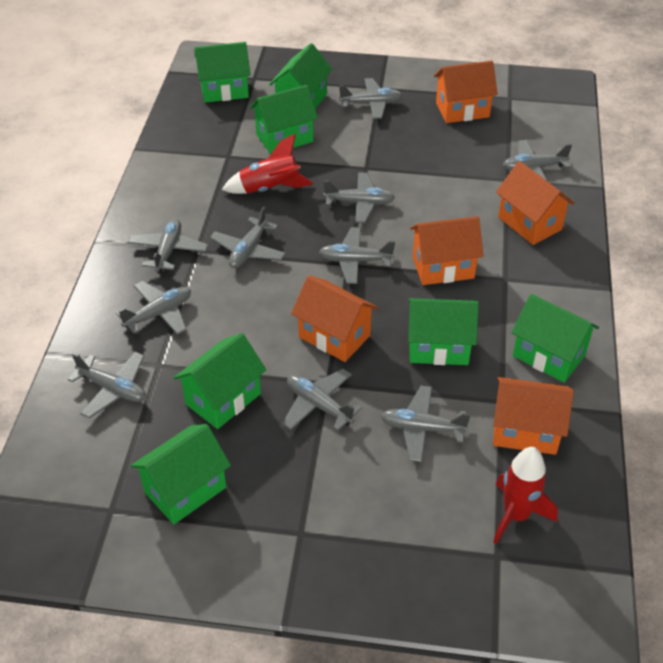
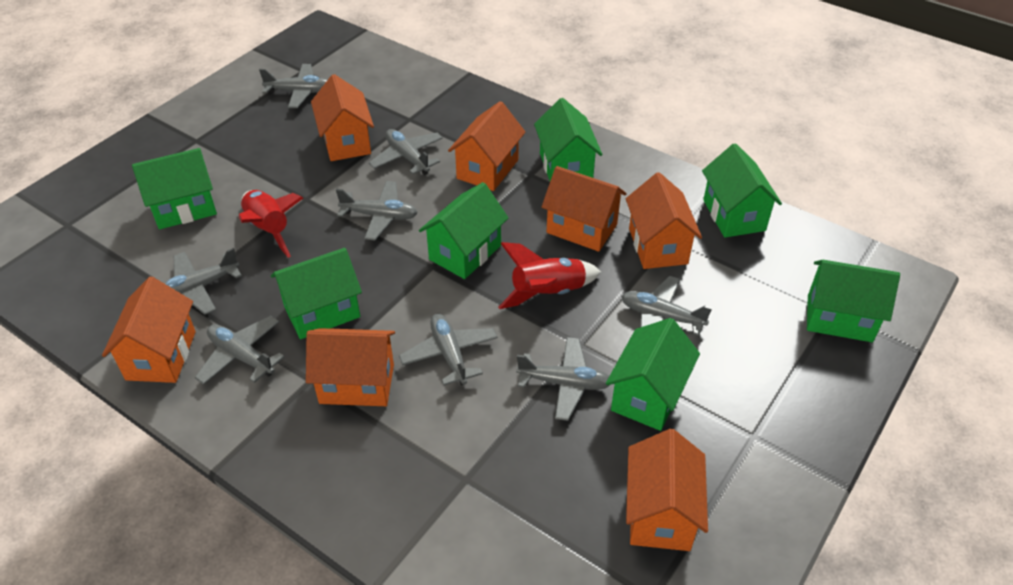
grey plane: 10 -> 8
orange house: 5 -> 7

